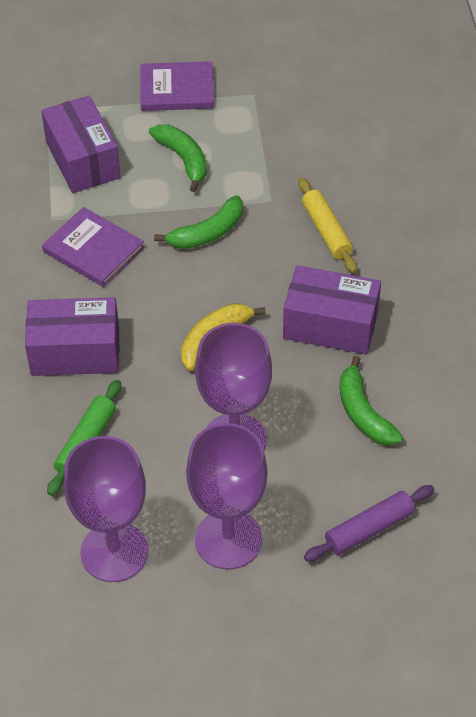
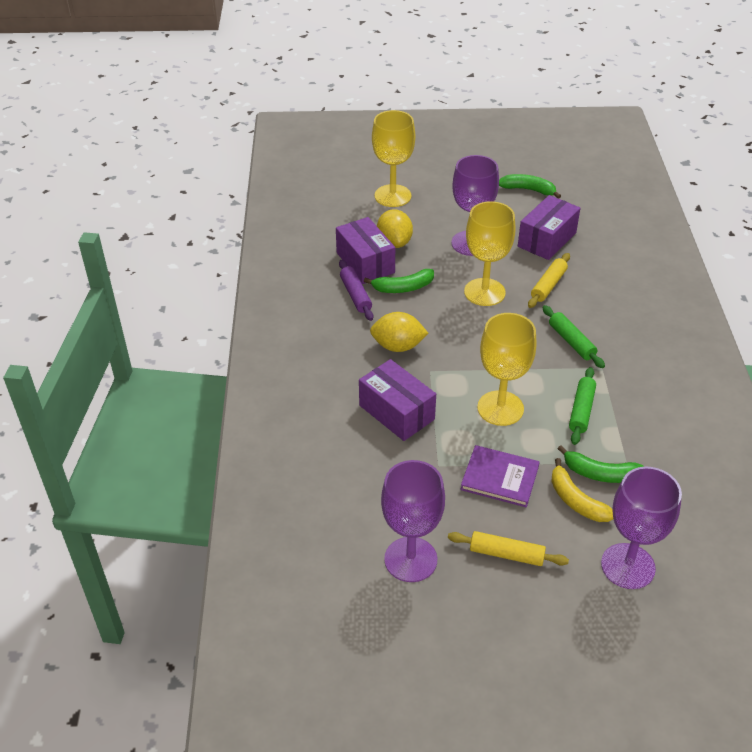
green rolling pin: 1 -> 2
purple book: 2 -> 1
yellow goblet: 0 -> 3
yellow lemon: 0 -> 2
yellow rolling pin: 1 -> 2

